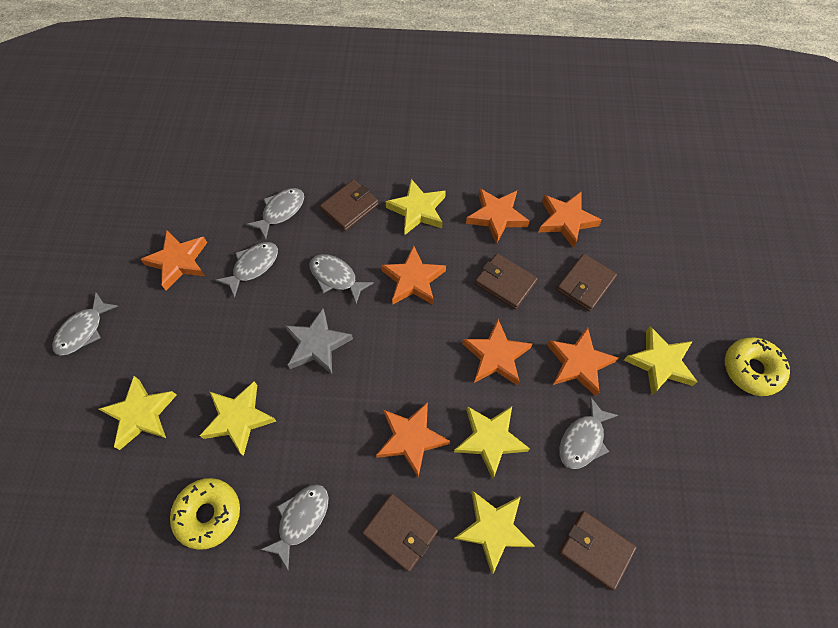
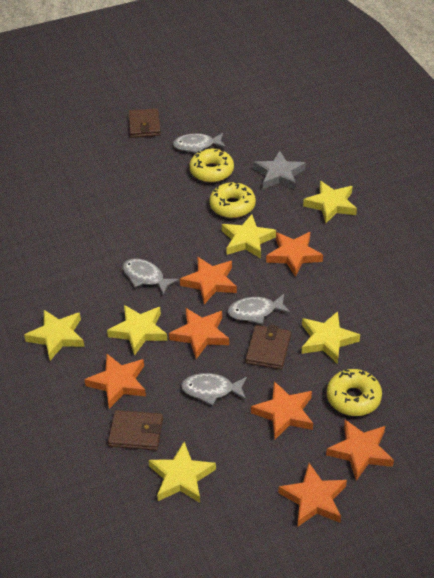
brown wallet: 5 -> 3
grey fish: 6 -> 4
yellow donut: 2 -> 3

